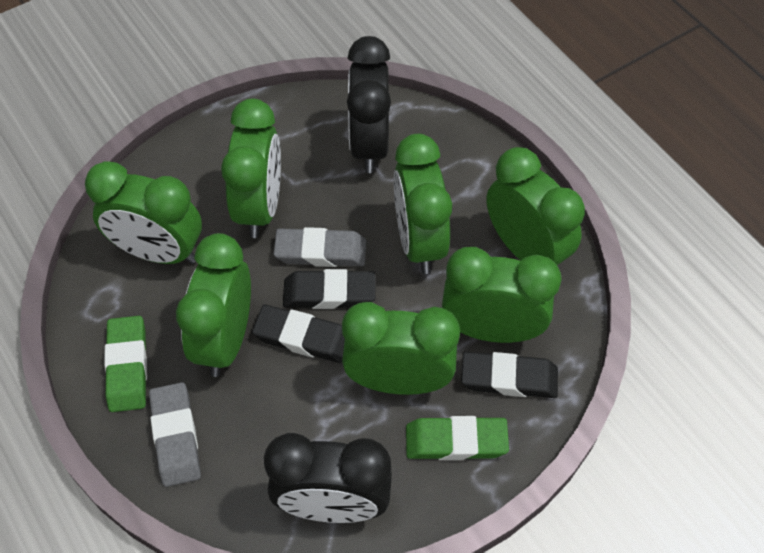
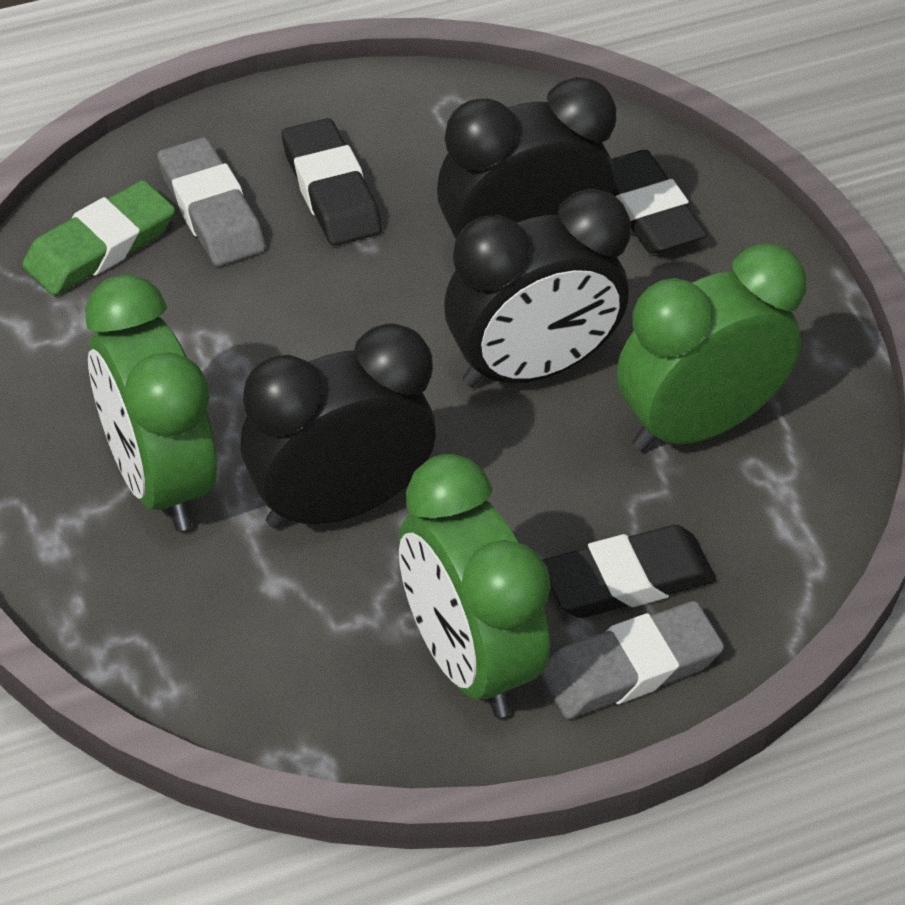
black clock: 2 -> 3
green clock: 7 -> 3
green eraser: 2 -> 1

